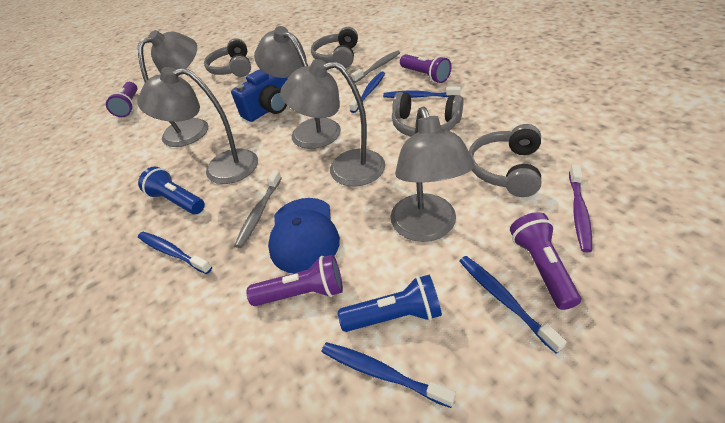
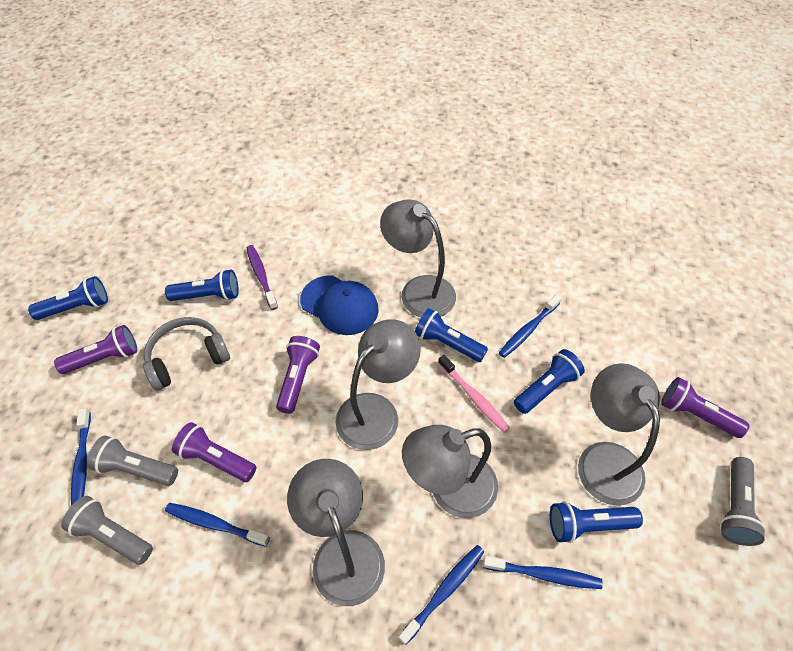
blue camera: 1 -> 0
blue flashlight: 2 -> 5
grey flashlight: 0 -> 3
grey headphones: 4 -> 1
grey toothbrush: 2 -> 0
pink toothbrush: 0 -> 1

